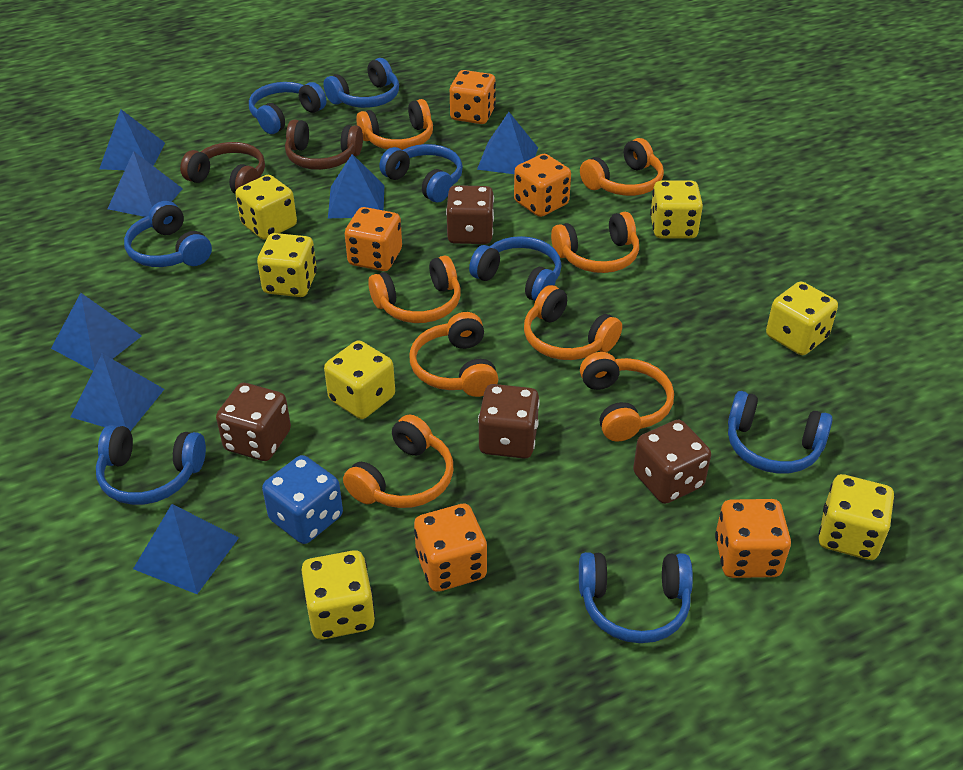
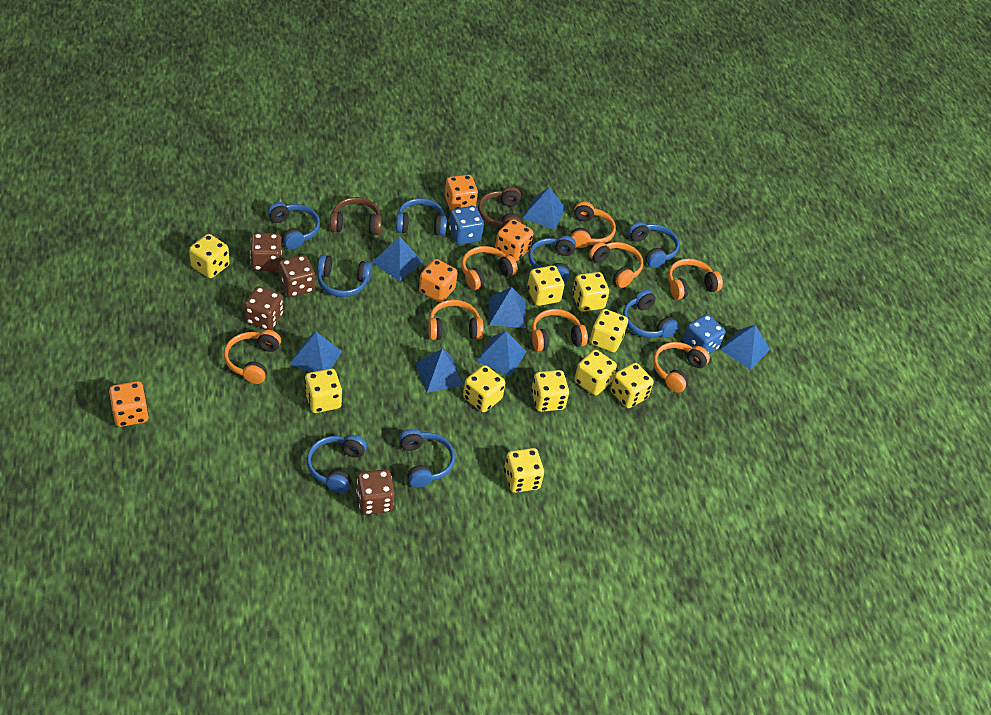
blue dice: 1 -> 2
orange dice: 5 -> 4
yellow dice: 7 -> 10

